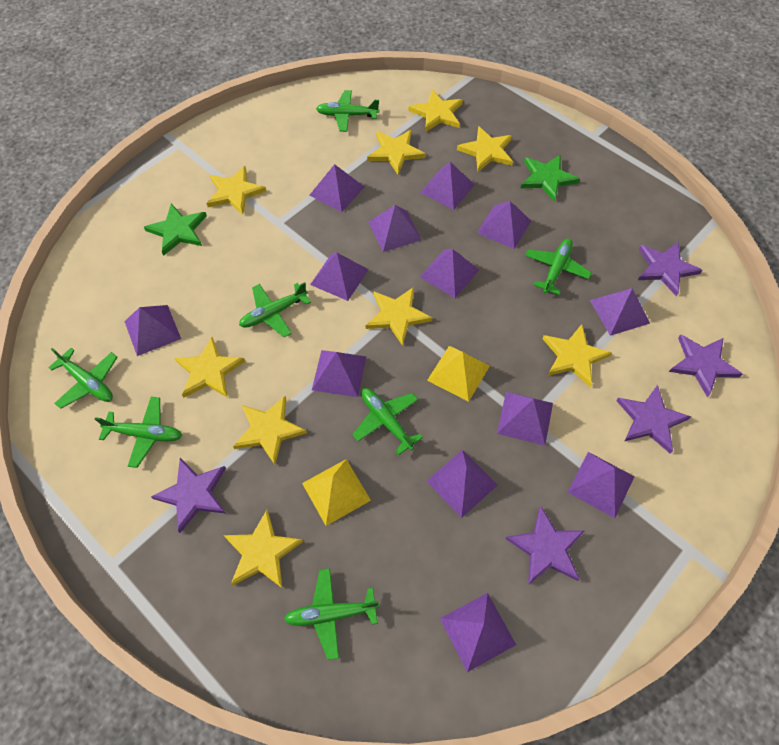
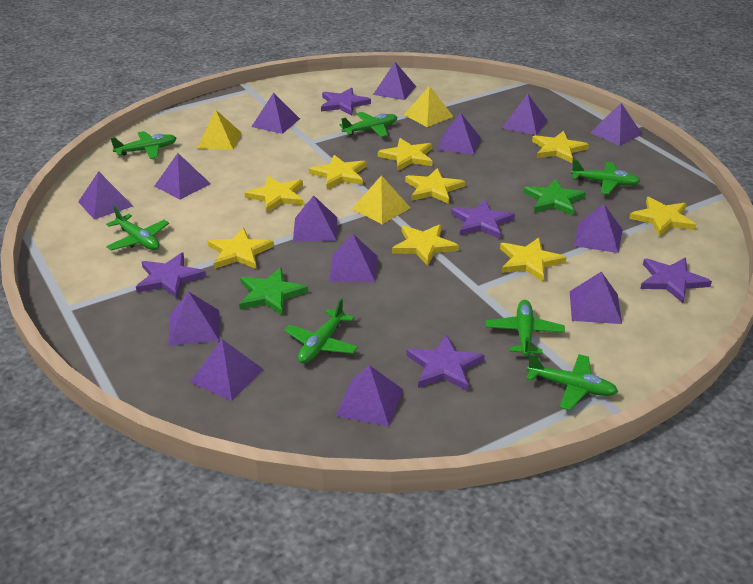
purple pyramid: 13 -> 14
yellow pyramid: 2 -> 3

